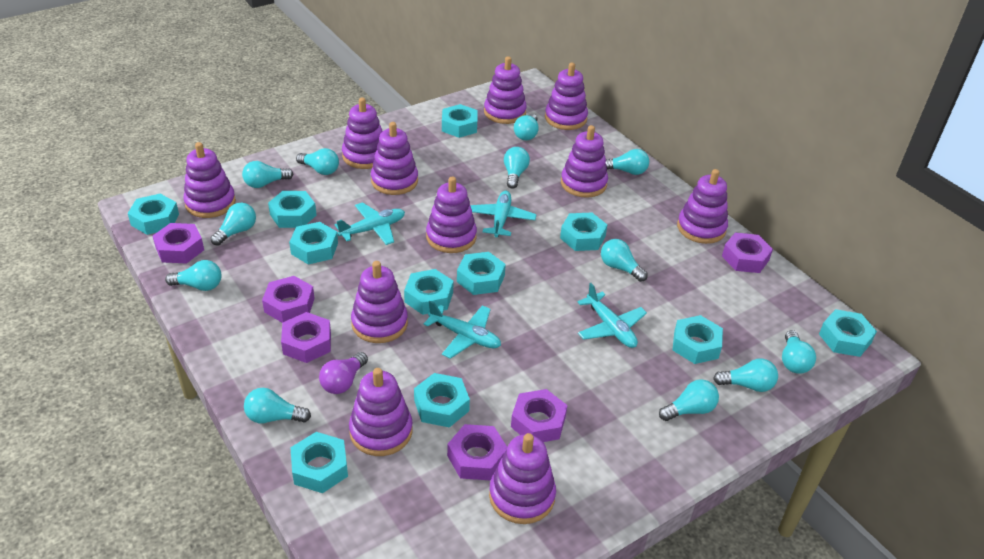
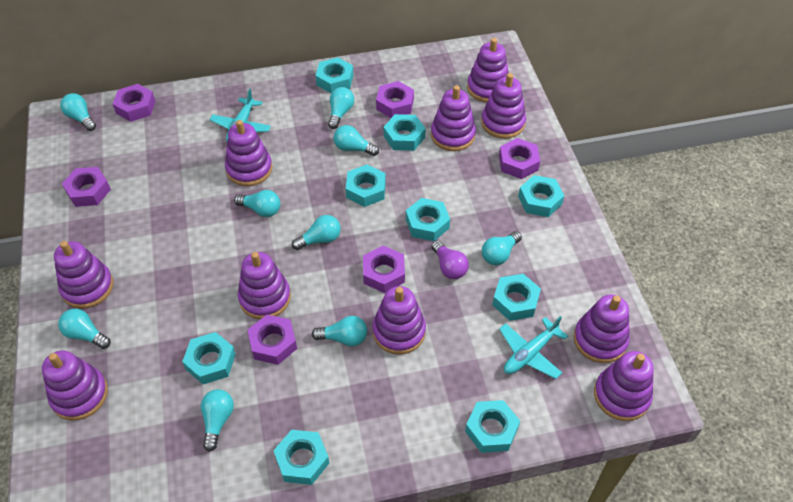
purple stacking toy: 11 -> 10
turquoise light bulb: 12 -> 9
turquoise nut: 11 -> 9
turquoise plane: 4 -> 2

